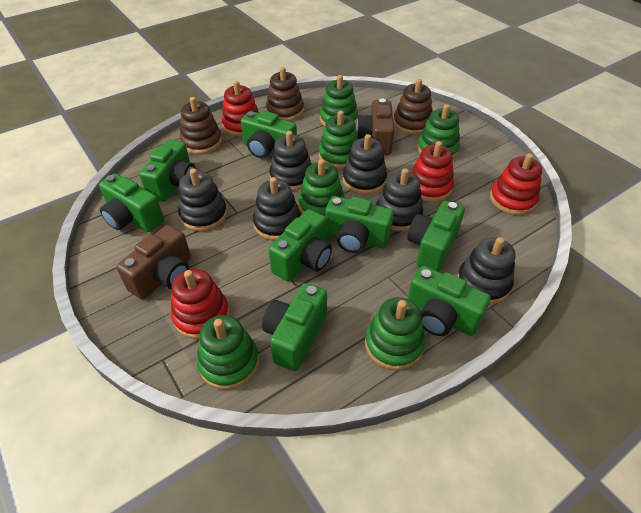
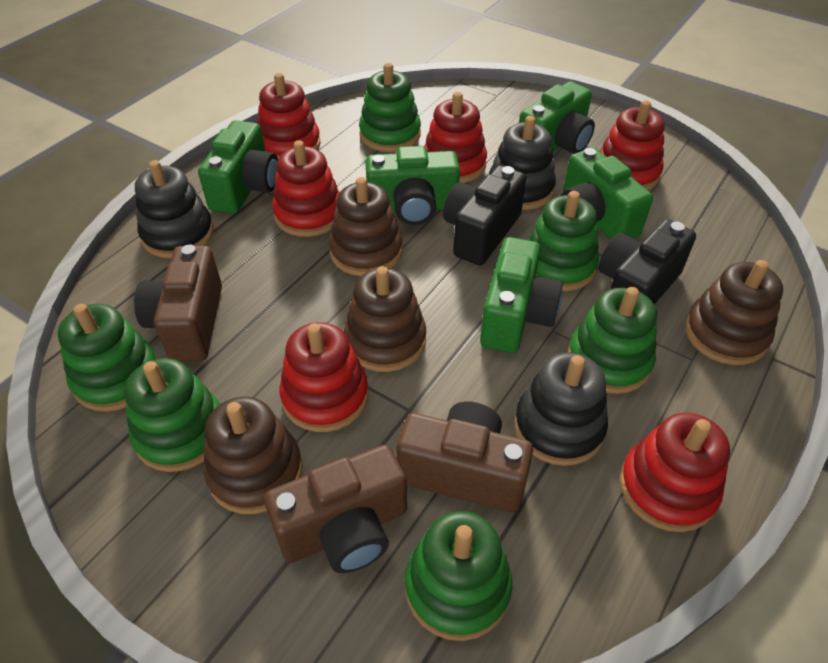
black camera: 0 -> 2
black stacking toy: 6 -> 3
brown camera: 2 -> 3
brown stacking toy: 3 -> 4
green camera: 8 -> 5
red stacking toy: 4 -> 6

